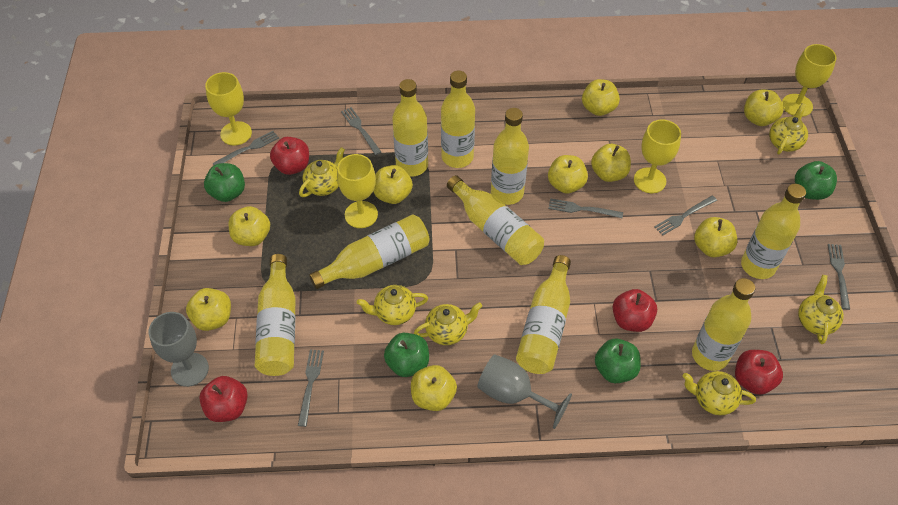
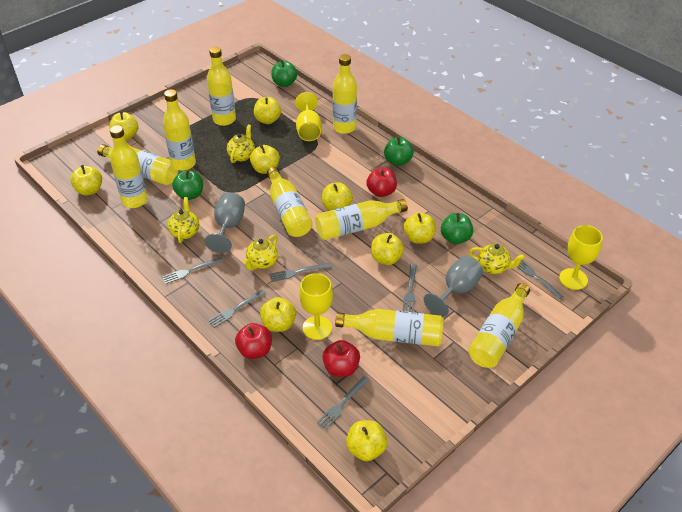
red apple: 4 -> 3
yellow goblet: 4 -> 3
yellow teapot: 6 -> 4

